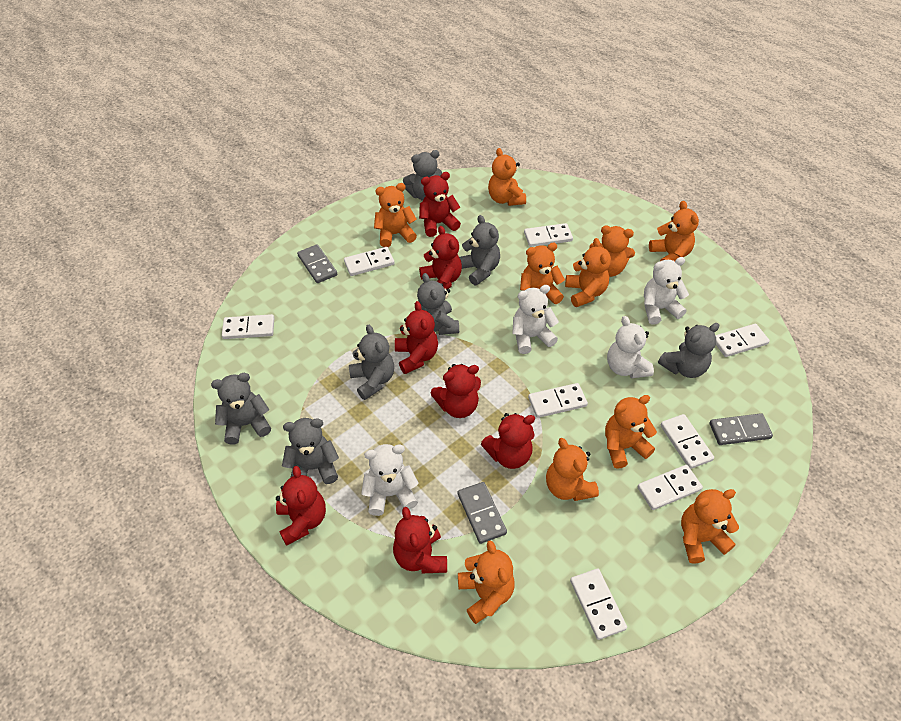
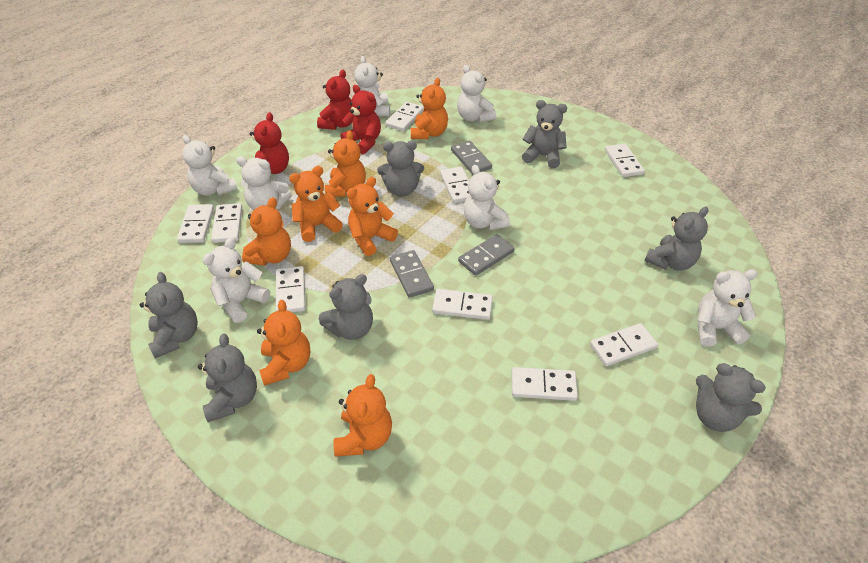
orange teddy bear: 10 -> 7
red teddy bear: 7 -> 3
white domino: 8 -> 9
white teddy bear: 4 -> 7

